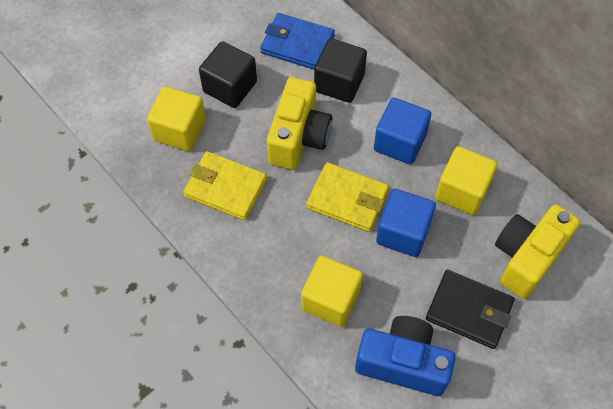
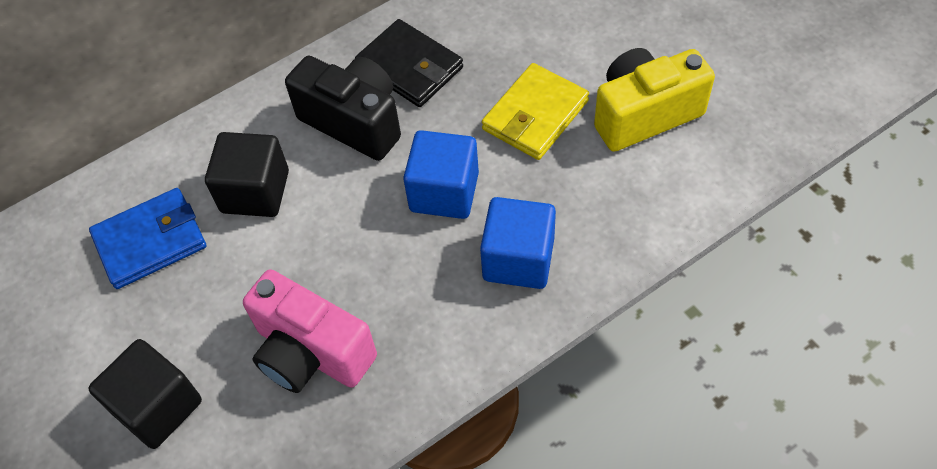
black camera: 0 -> 1
blue camera: 1 -> 0
pink camera: 0 -> 1
yellow camera: 2 -> 1
yellow cube: 3 -> 0
yellow wallet: 2 -> 1

